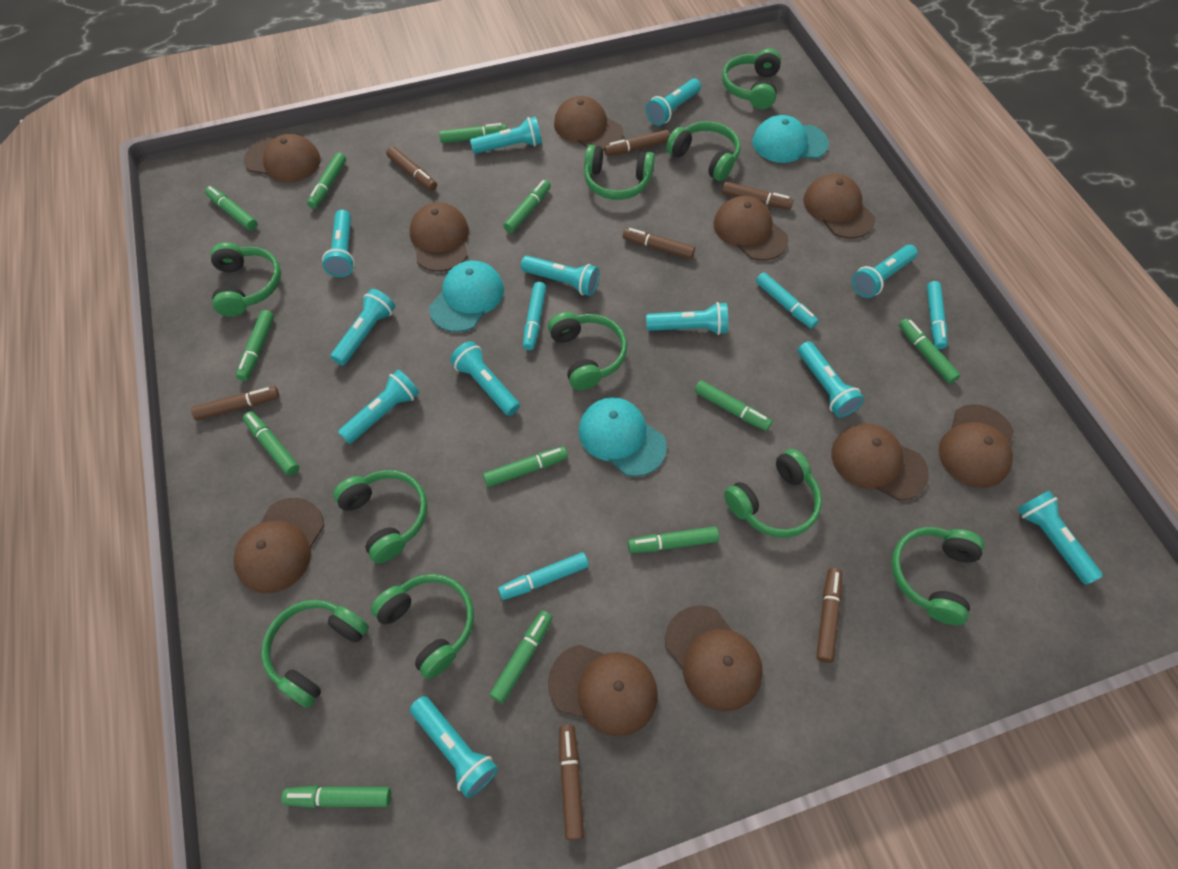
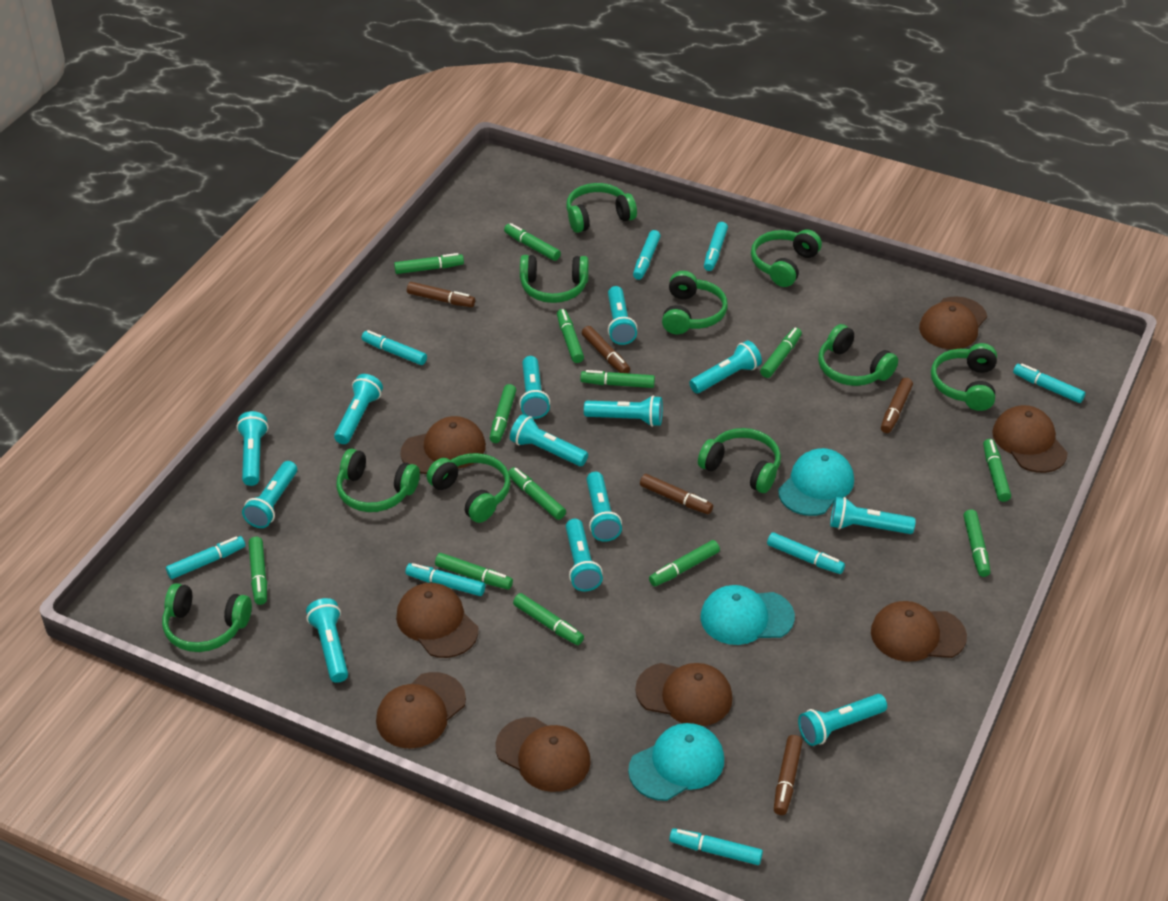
brown cap: 10 -> 8
brown marker: 7 -> 5
green marker: 12 -> 13
turquoise flashlight: 12 -> 13
turquoise marker: 4 -> 8

